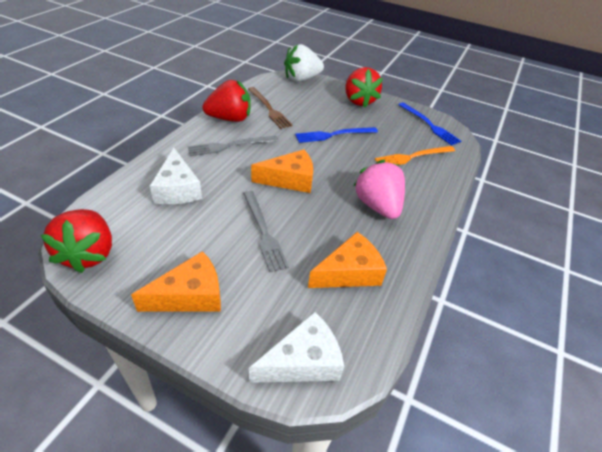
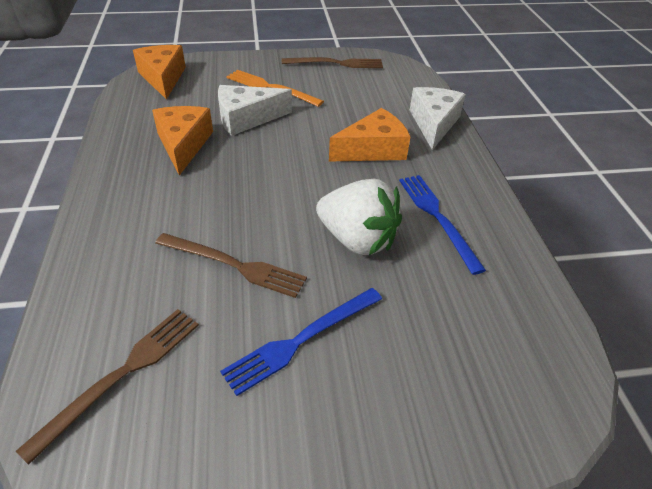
brown fork: 1 -> 3
grey fork: 2 -> 0
pink strawberry: 1 -> 0
red strawberry: 3 -> 0

